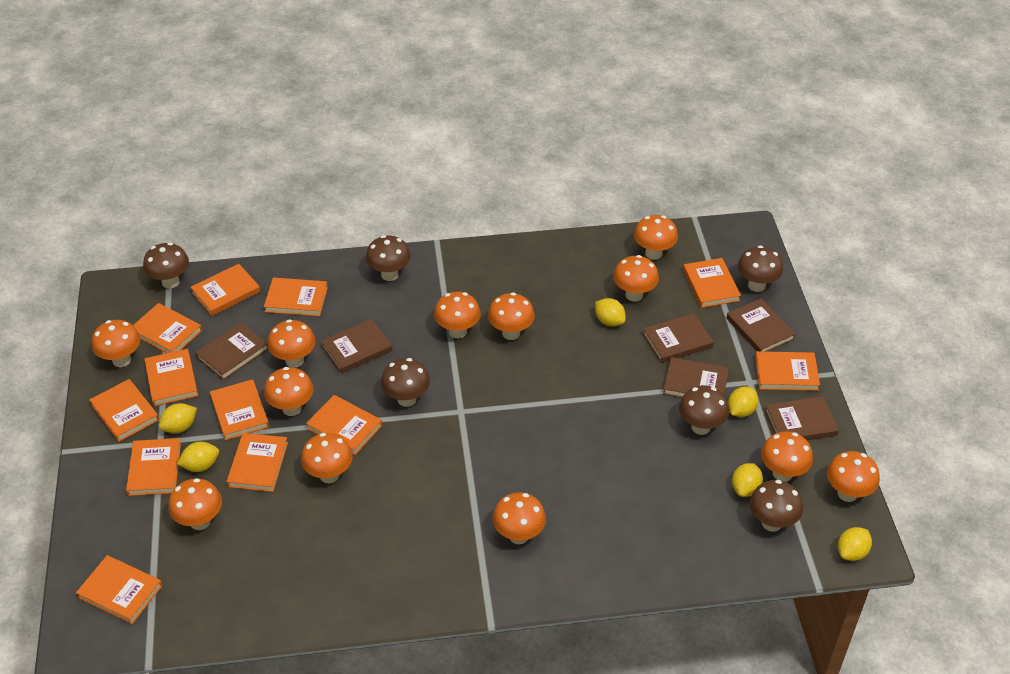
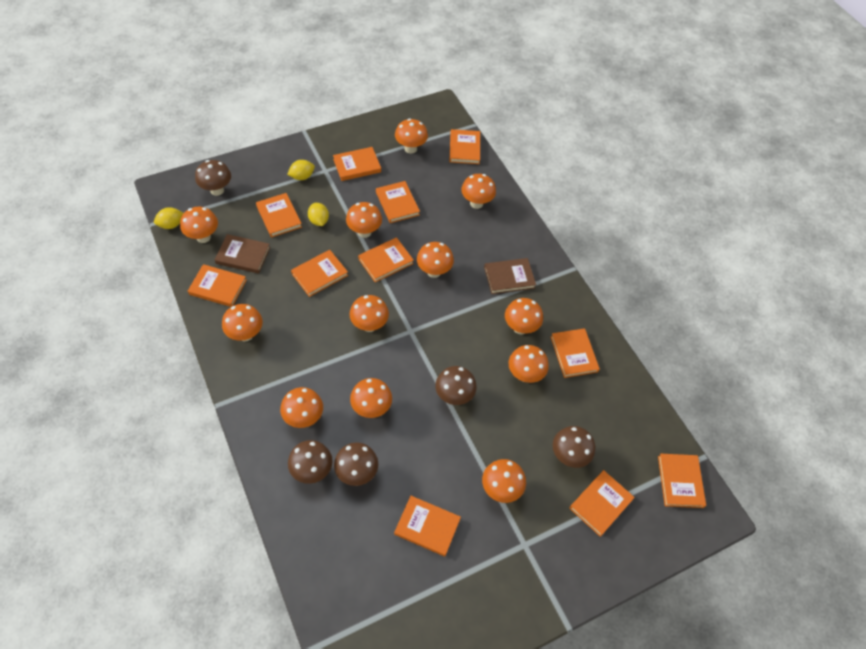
brown book: 6 -> 2
brown mushroom: 6 -> 5
orange book: 12 -> 11
yellow lemon: 6 -> 3

